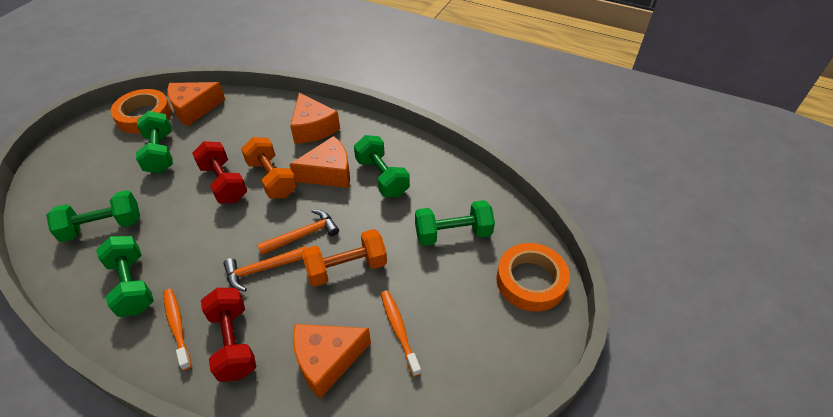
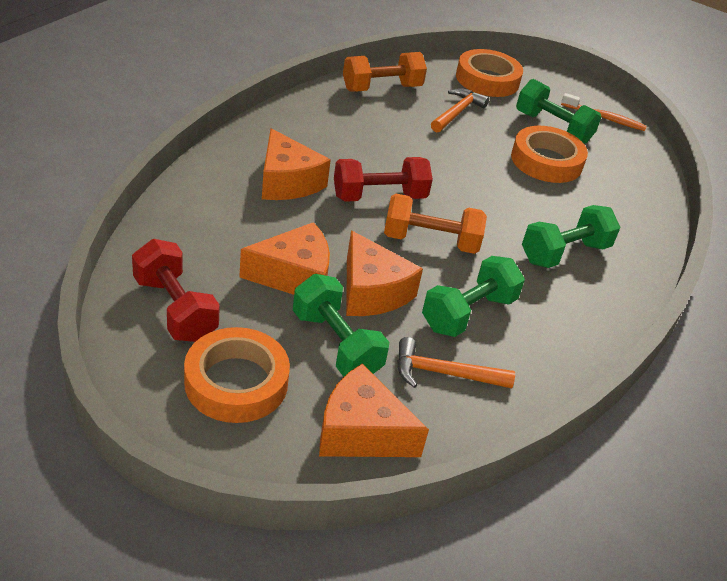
green dumbbell: 5 -> 4
orange tape: 2 -> 3
orange toothbrush: 2 -> 1

